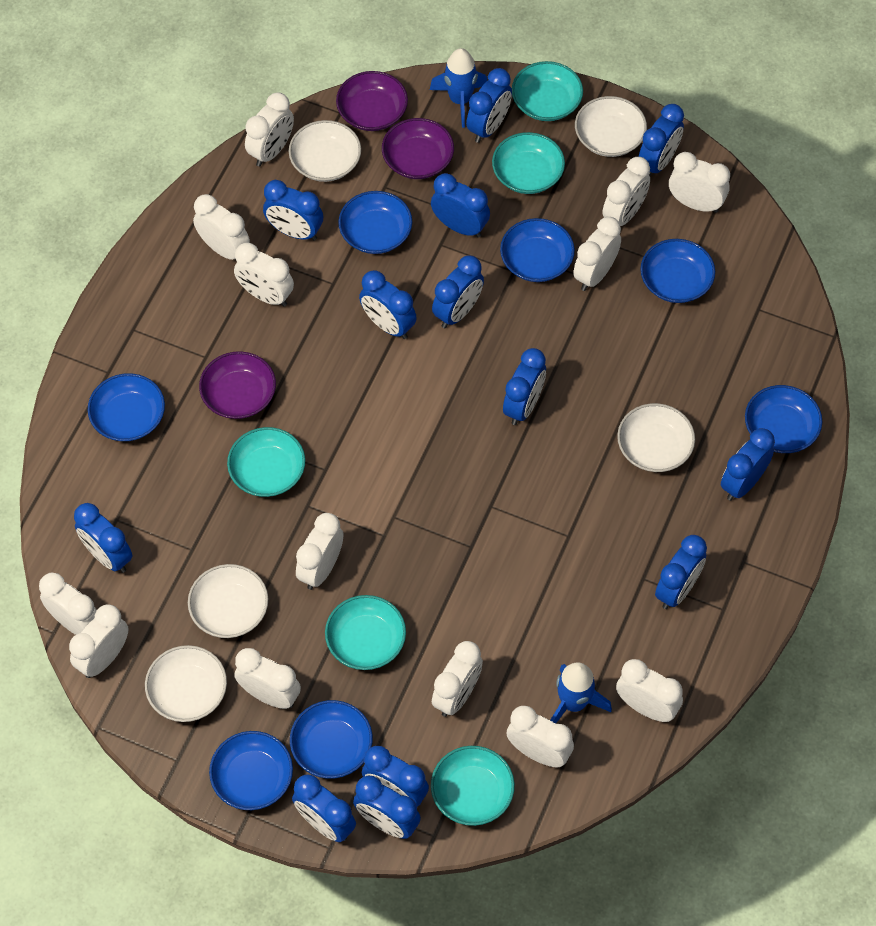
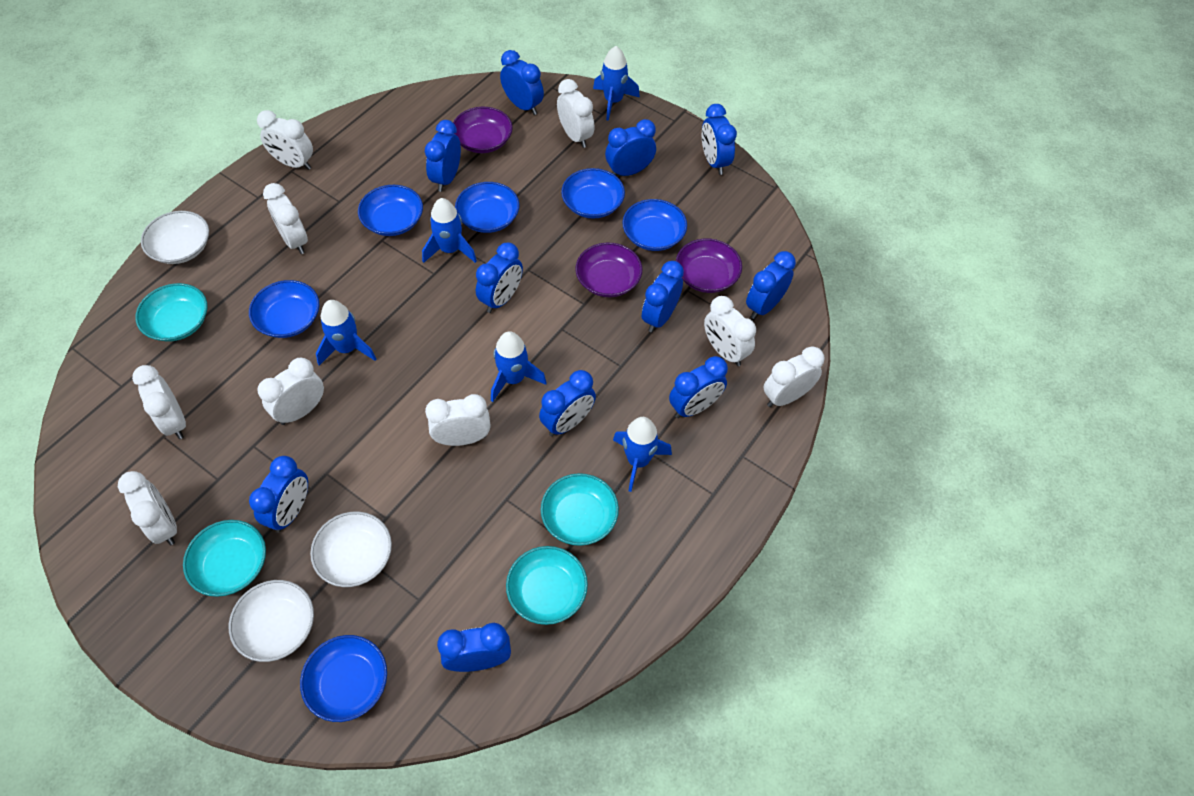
blue bowl: 7 -> 6
blue clock: 13 -> 11
blue rocket: 2 -> 5
turquoise bowl: 5 -> 4
white bowl: 5 -> 3
white clock: 13 -> 9

